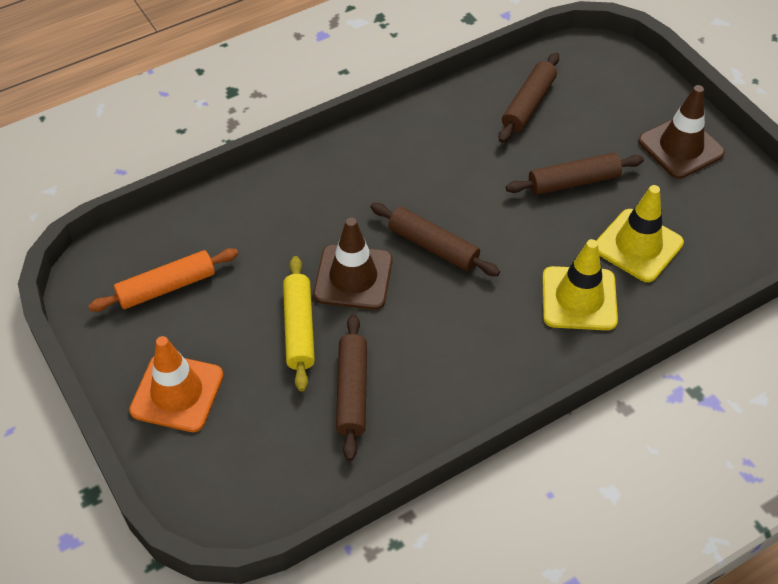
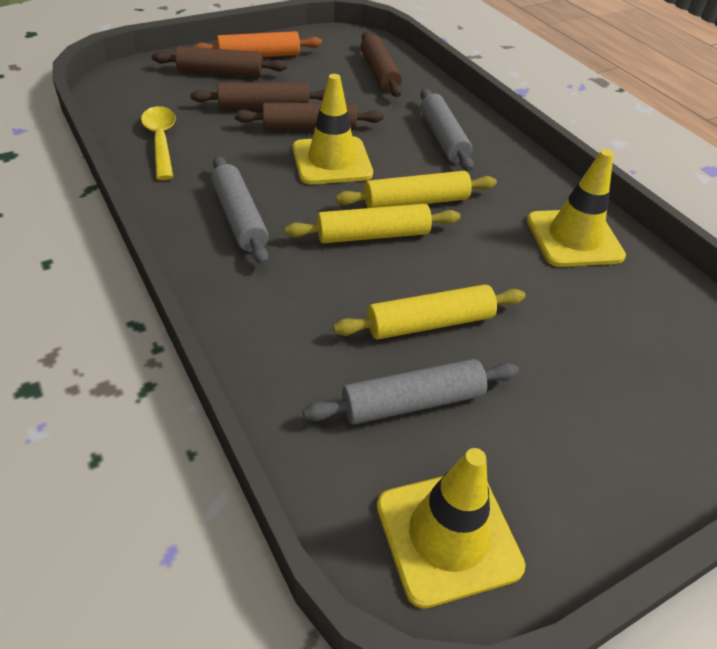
brown traffic cone: 2 -> 0
grey rolling pin: 0 -> 3
orange traffic cone: 1 -> 0
yellow rolling pin: 1 -> 3
yellow spoon: 0 -> 1
yellow traffic cone: 2 -> 3

